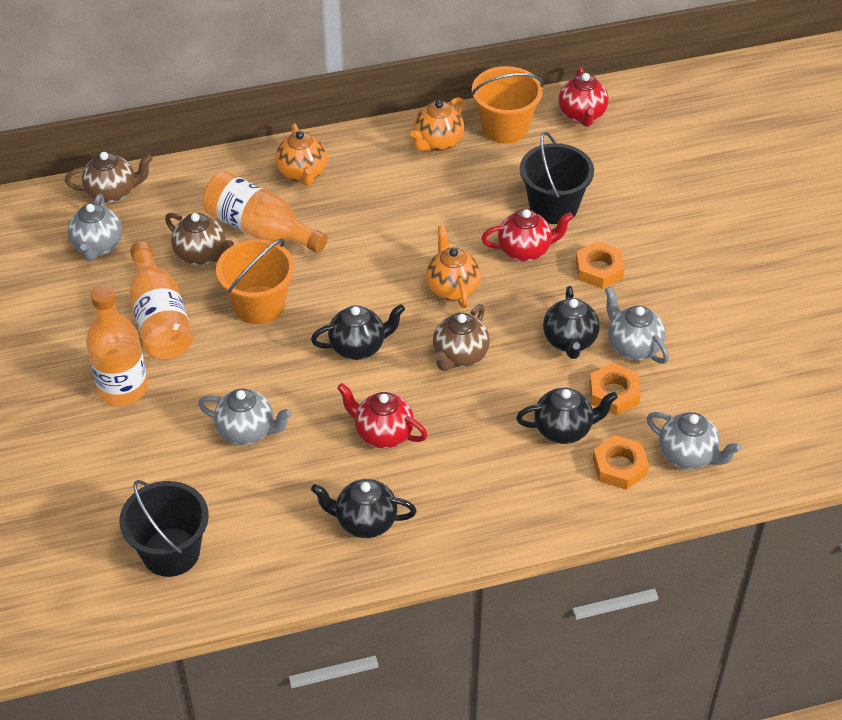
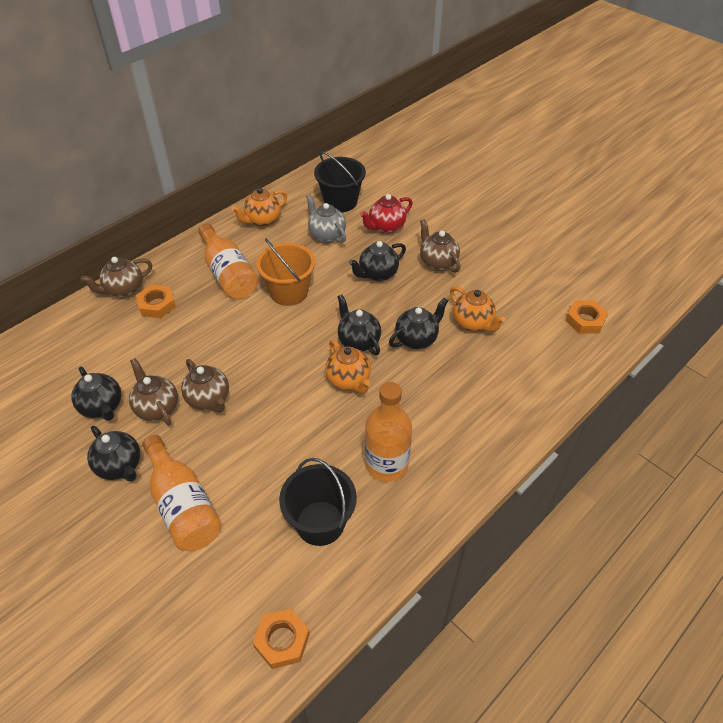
black teapot: 4 -> 5
brown teapot: 3 -> 4
grey teapot: 4 -> 1
orange bucket: 2 -> 1
red teapot: 3 -> 1

